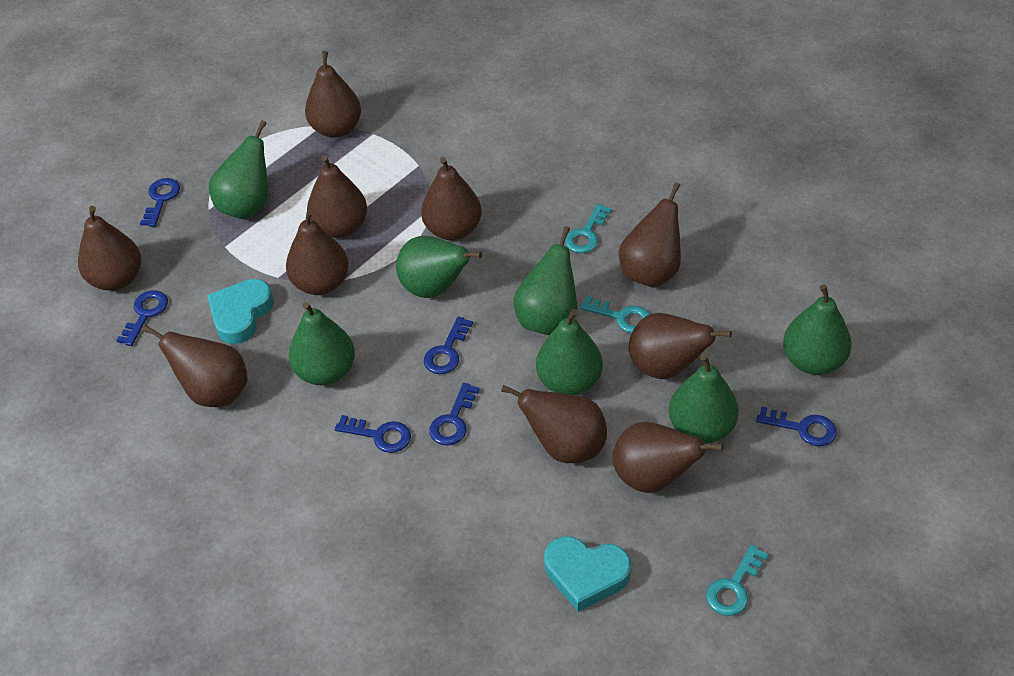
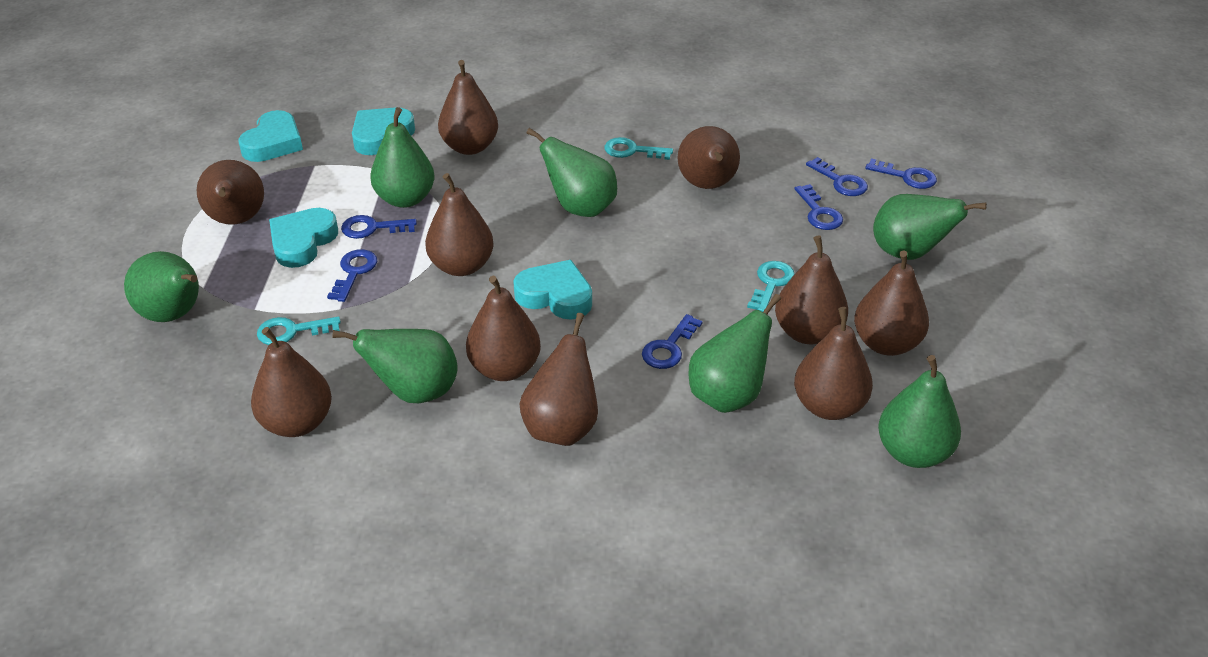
turquoise heart: 2 -> 4

